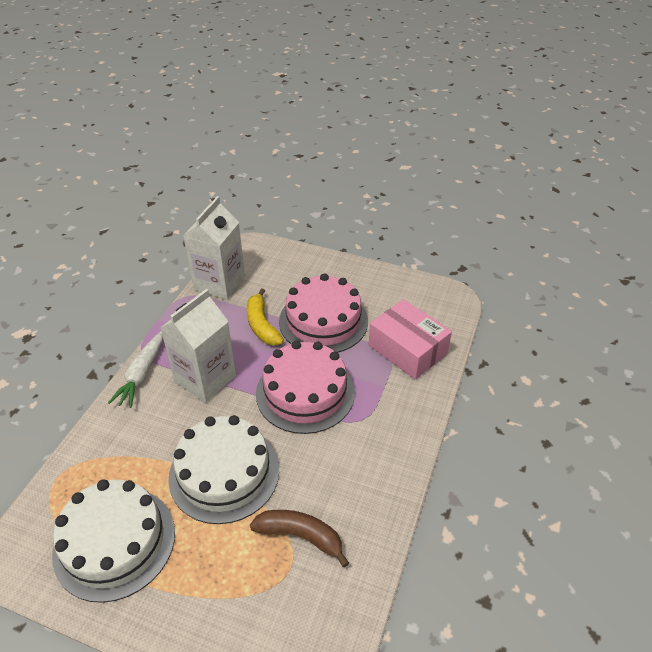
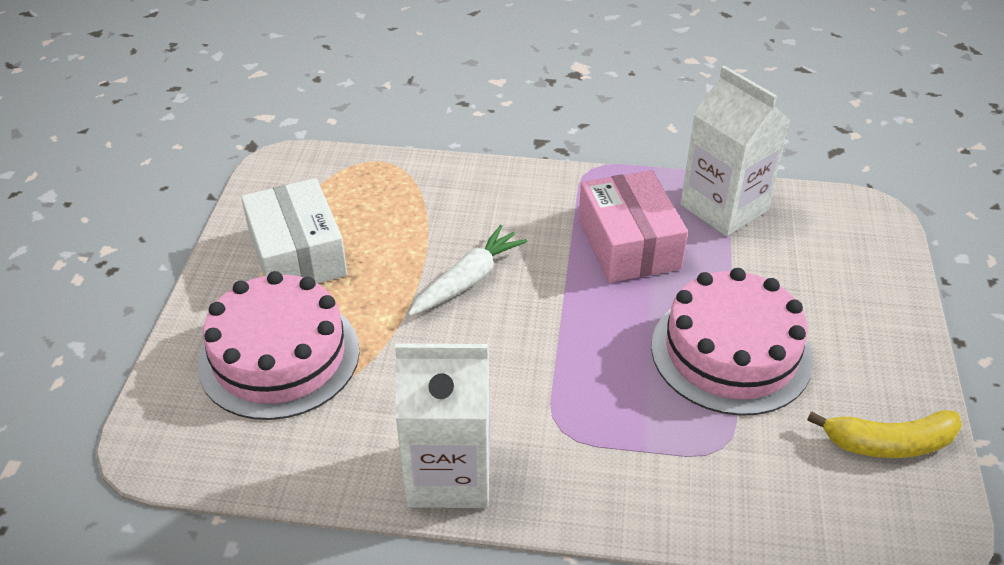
brown banana: 1 -> 0
white box: 0 -> 1
white cake: 2 -> 0

